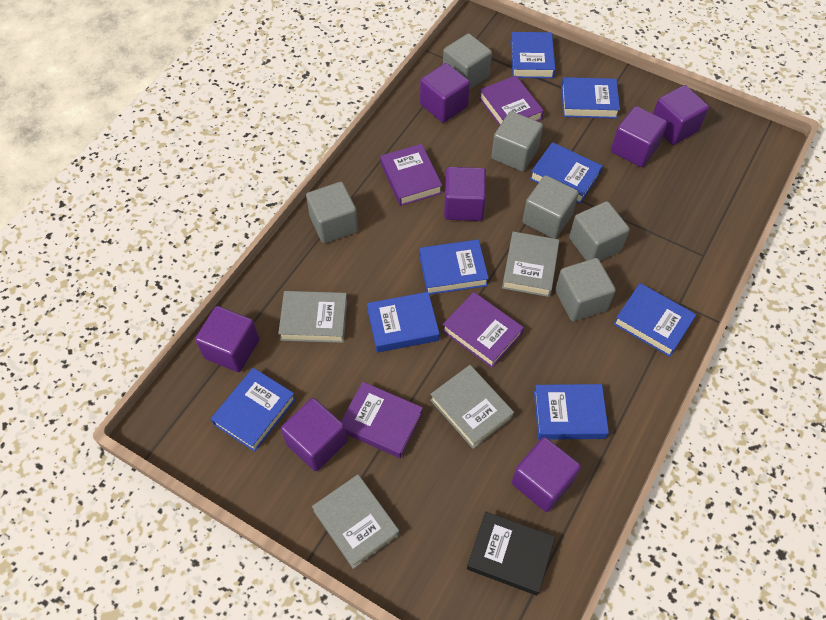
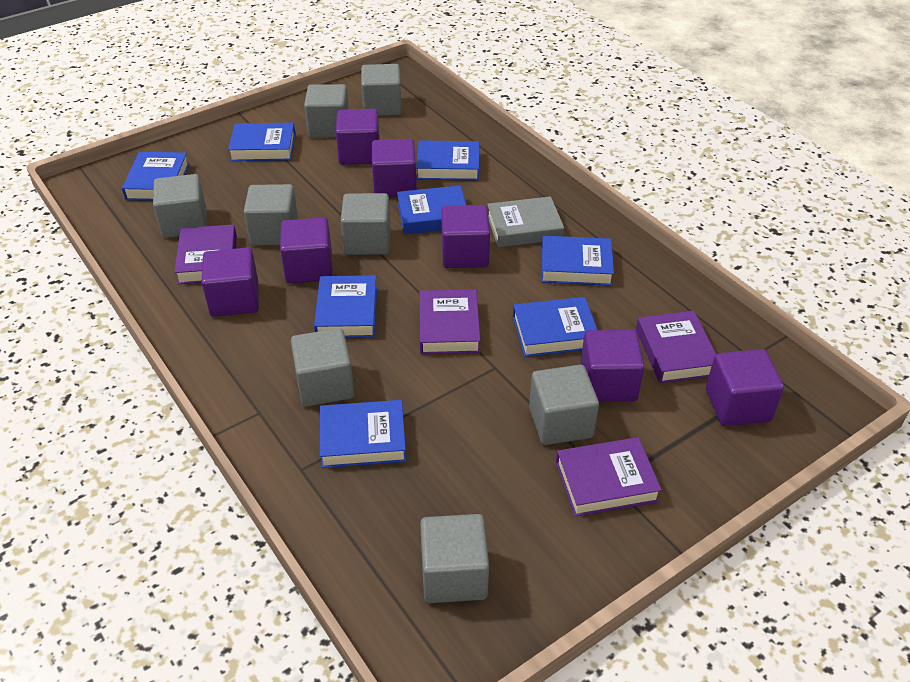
black book: 1 -> 0
grey book: 4 -> 1
grey cube: 6 -> 8

